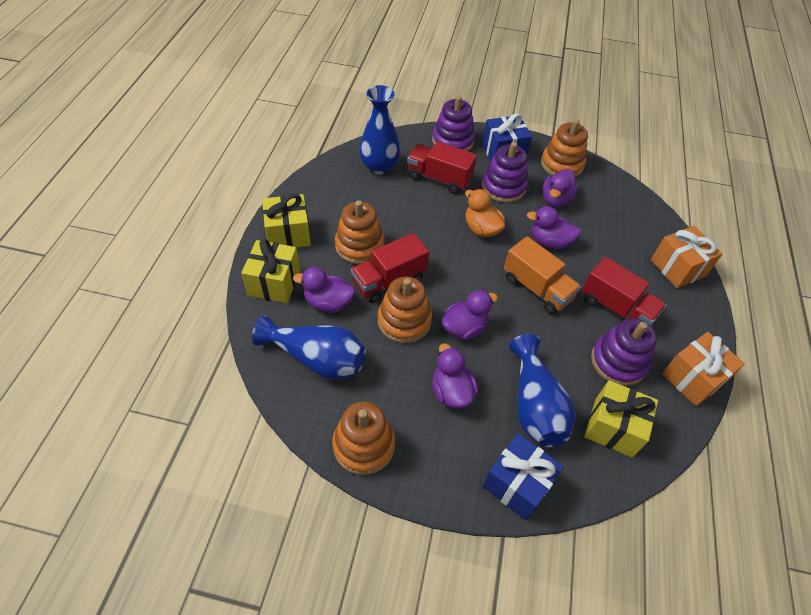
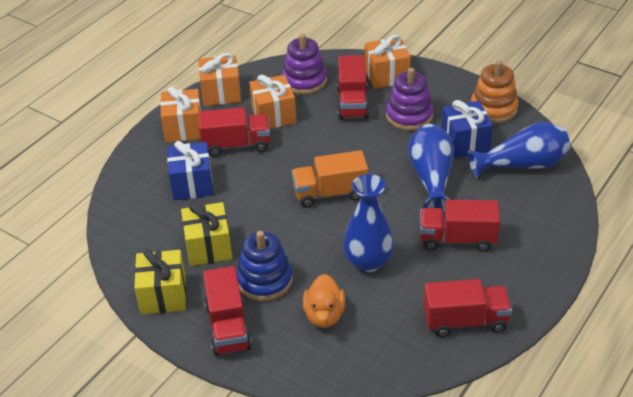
blue stacking toy: 0 -> 1
orange gift: 2 -> 4
orange stacking toy: 4 -> 1
purple duck: 5 -> 0
purple stacking toy: 3 -> 2
red truck: 3 -> 5
yellow gift: 3 -> 2

